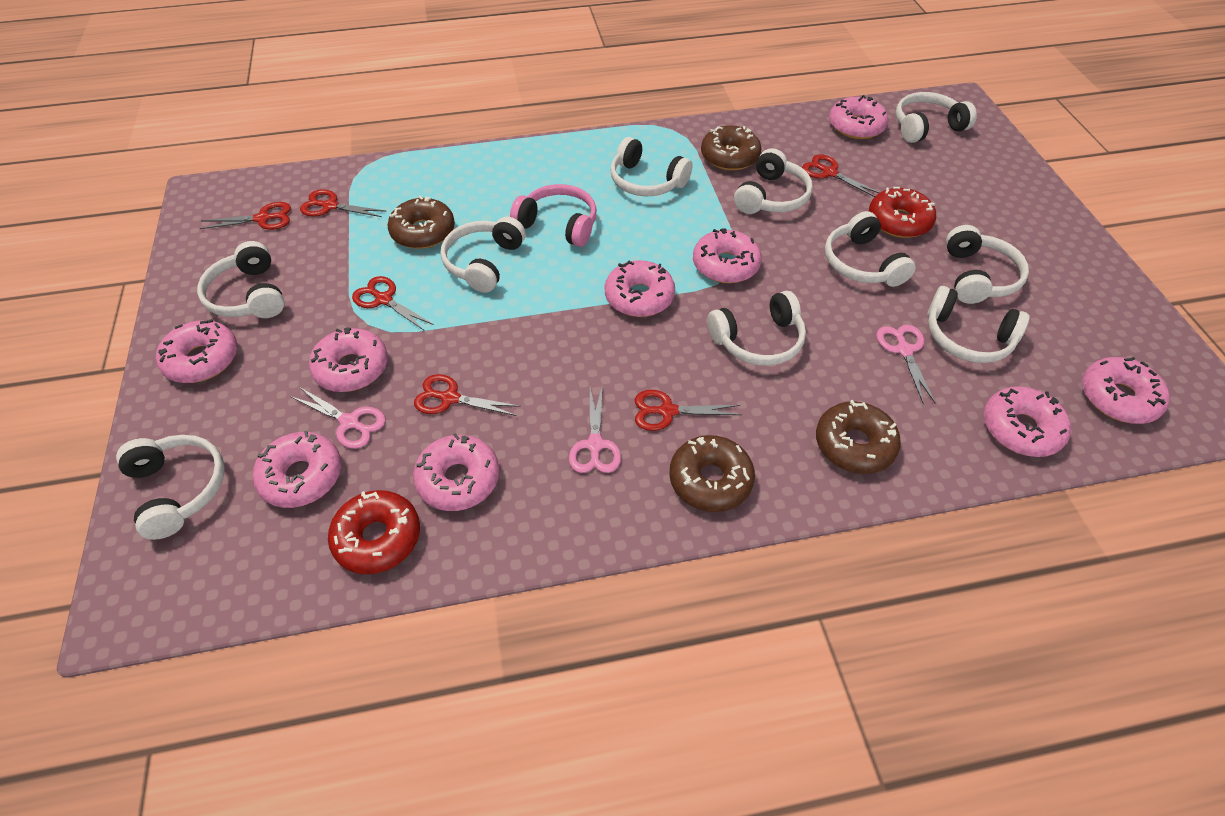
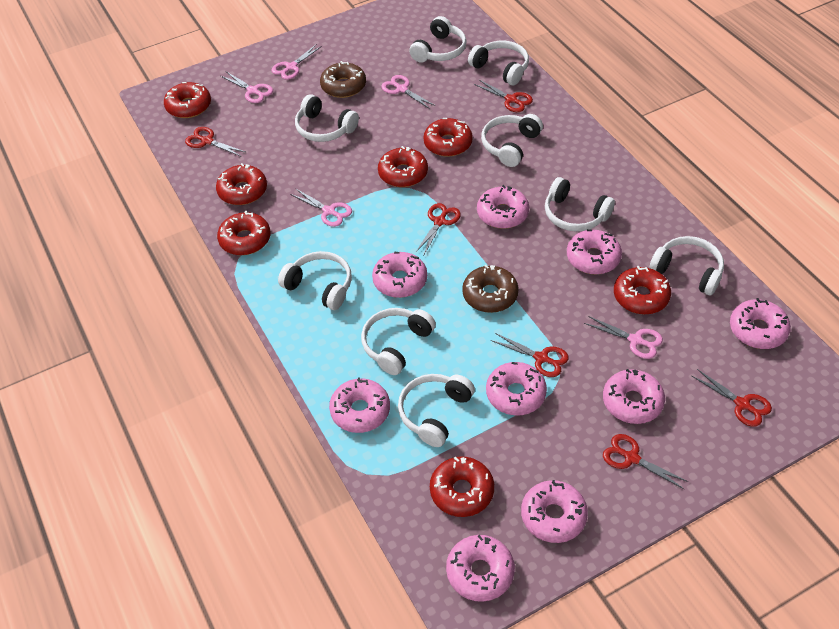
brown donut: 4 -> 2
pink headphones: 1 -> 0
pink scissors: 3 -> 5
red donut: 2 -> 7
white headphones: 10 -> 9

